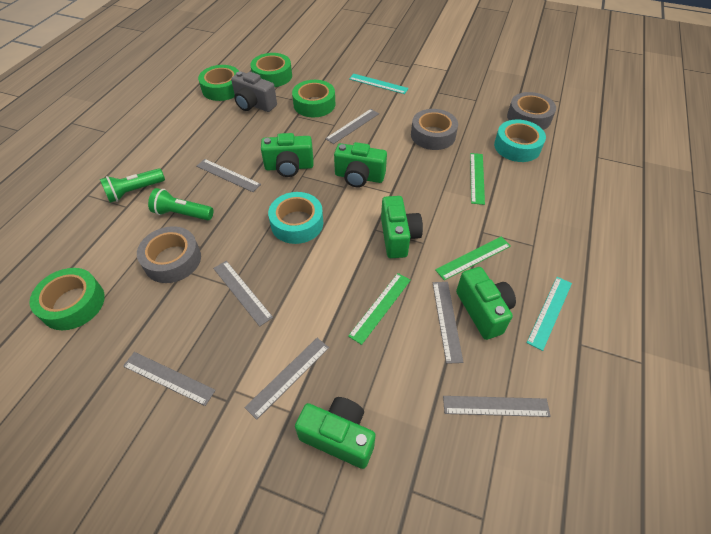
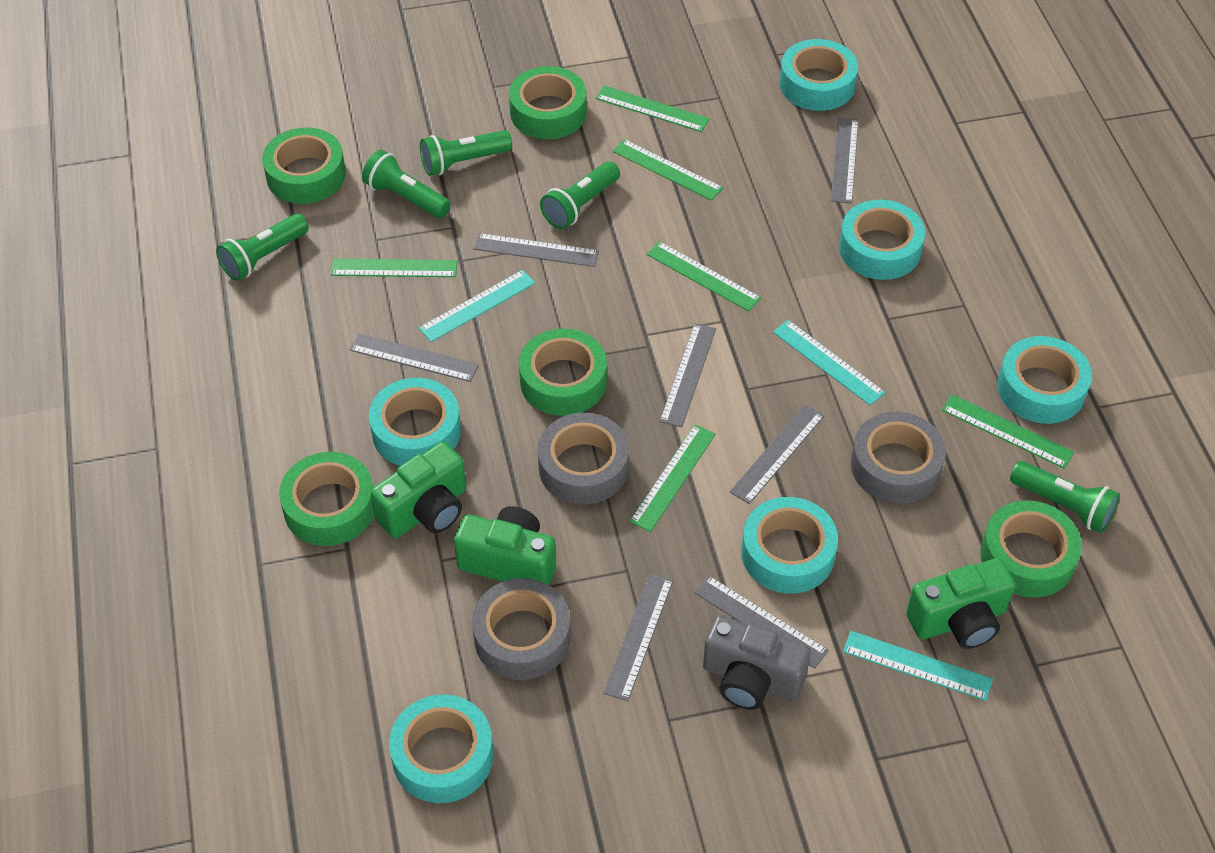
green camera: 5 -> 3
green flashlight: 2 -> 5
green ruler: 3 -> 6
green tape: 4 -> 5
turquoise ruler: 2 -> 3
turquoise tape: 2 -> 6

